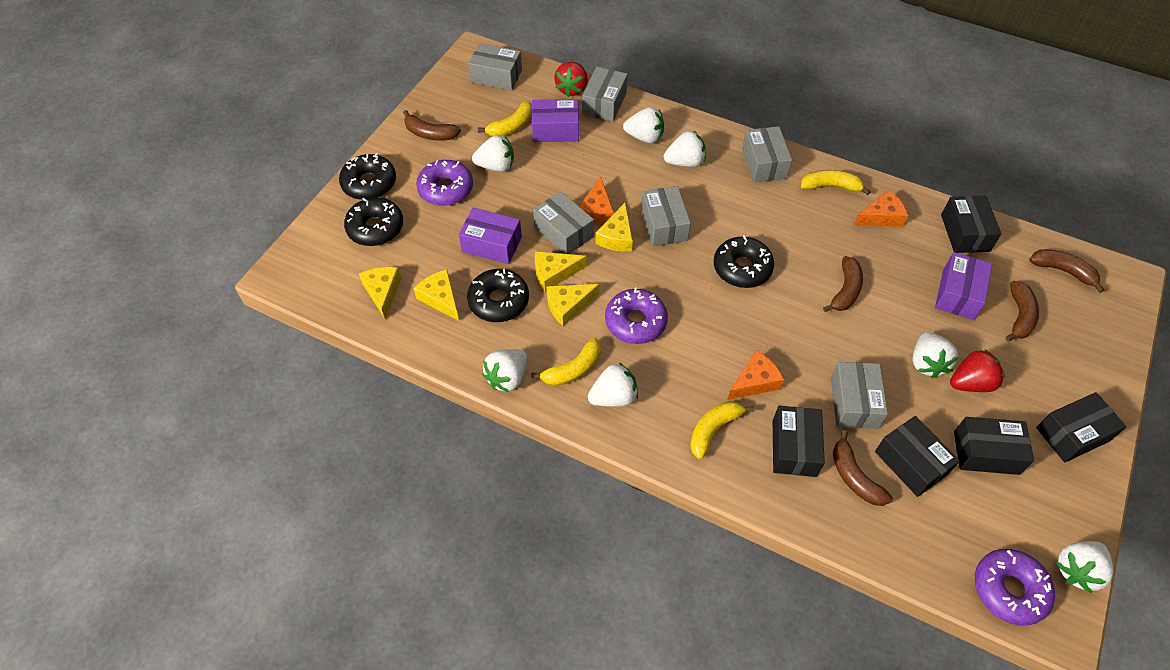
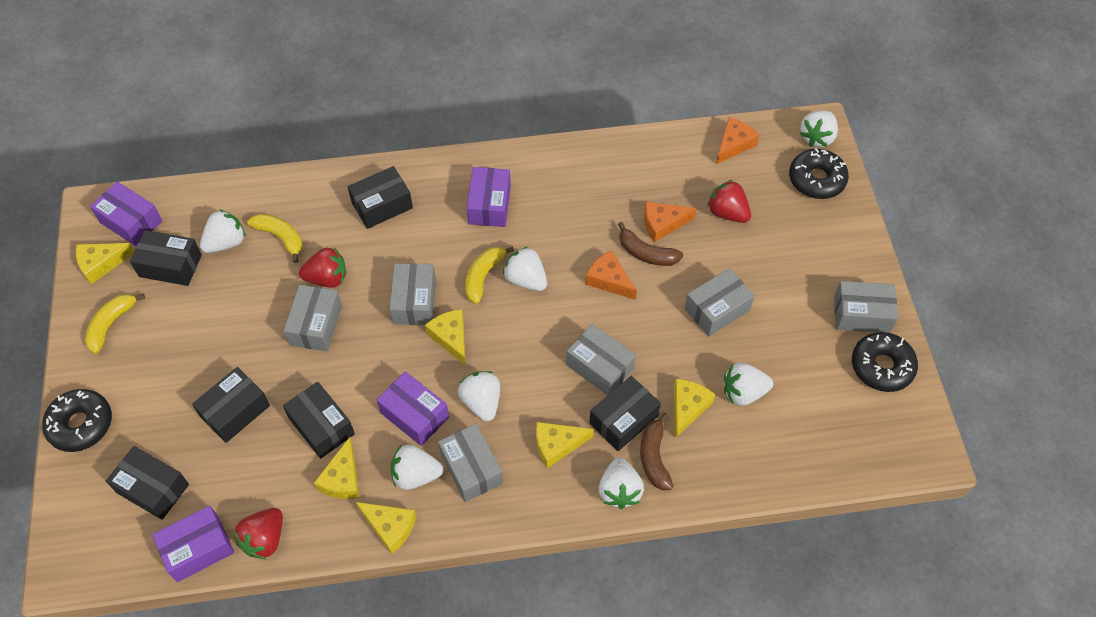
black box: 5 -> 6
black donut: 4 -> 3
brown banana: 5 -> 2
purple box: 3 -> 4
purple donut: 3 -> 0
red strawberry: 2 -> 3
yellow banana: 4 -> 3
yellow cheese: 5 -> 6

